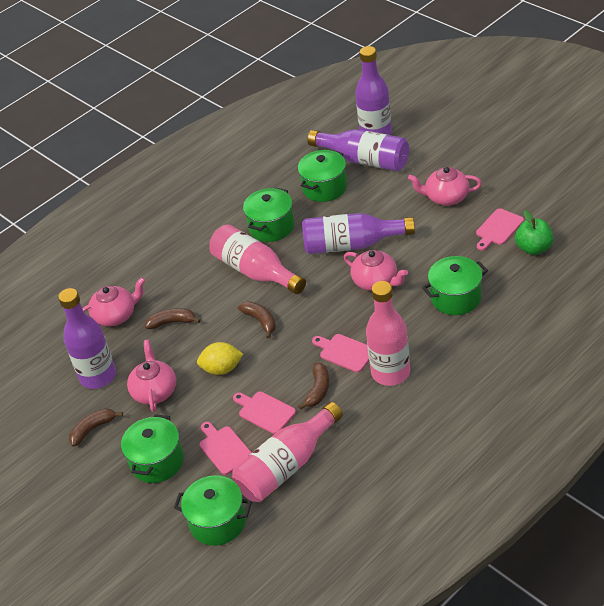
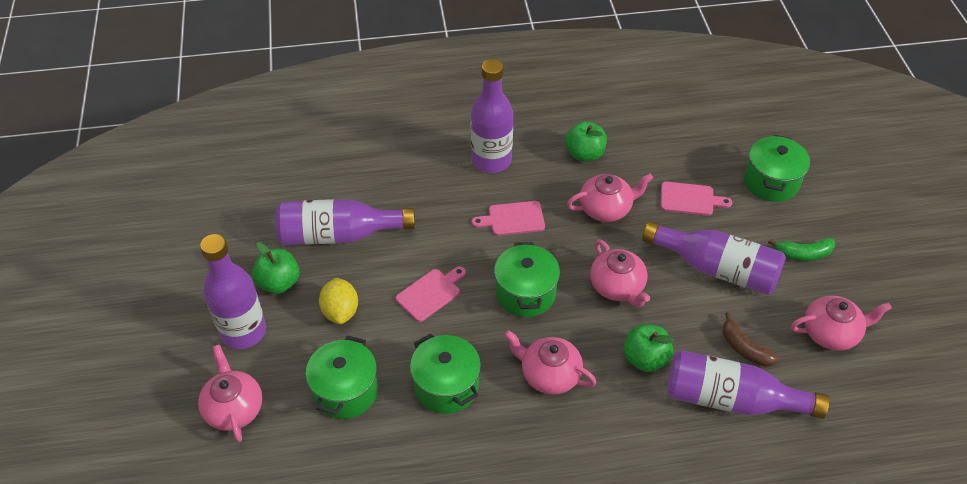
brown banana: 4 -> 1
green apple: 1 -> 3
green banana: 0 -> 1
green pot: 5 -> 4
pink bottle: 3 -> 0
pink cutting board: 4 -> 3
pink teapot: 4 -> 5
purple bottle: 4 -> 5

